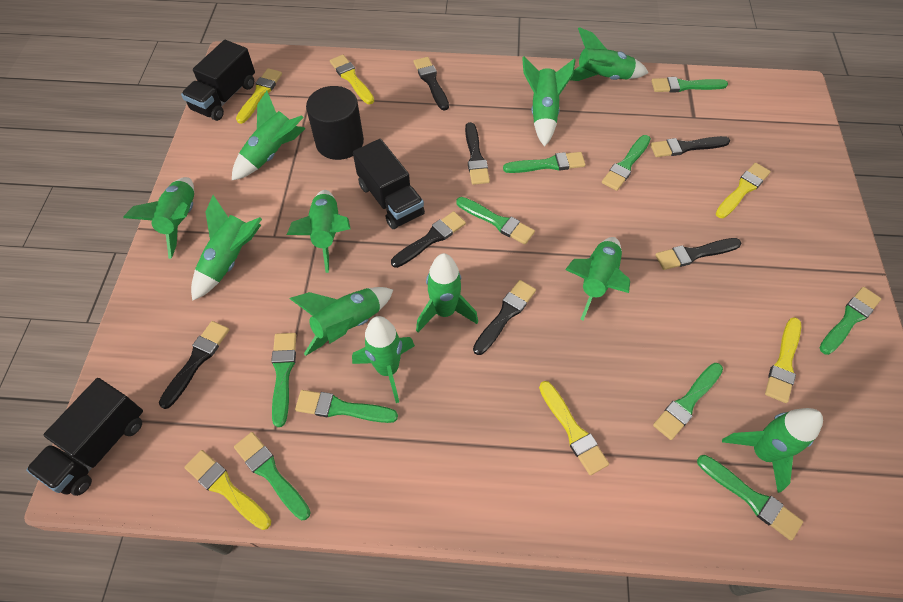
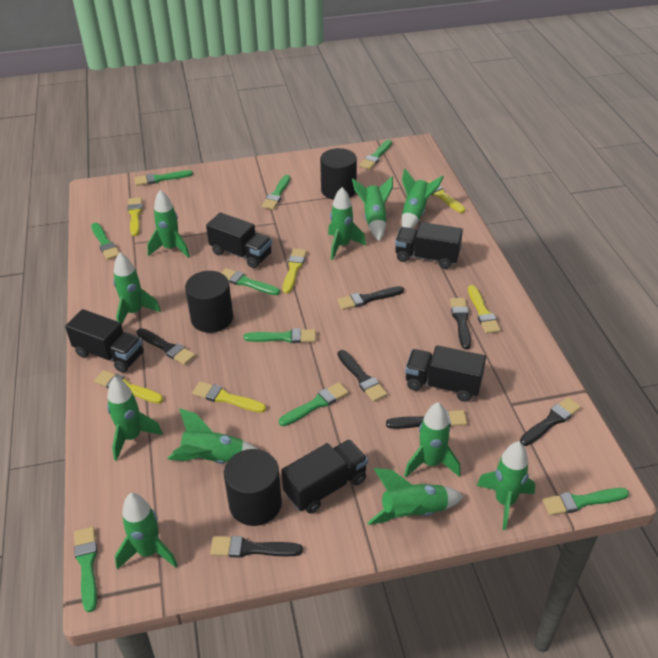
black cylinder: 1 -> 3
black truck: 3 -> 5
green brush: 10 -> 9

